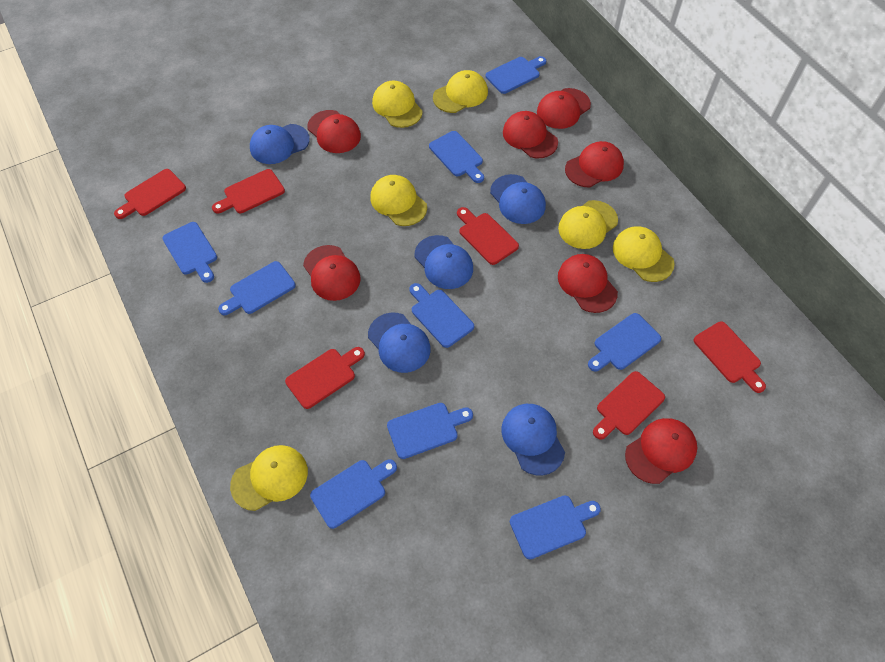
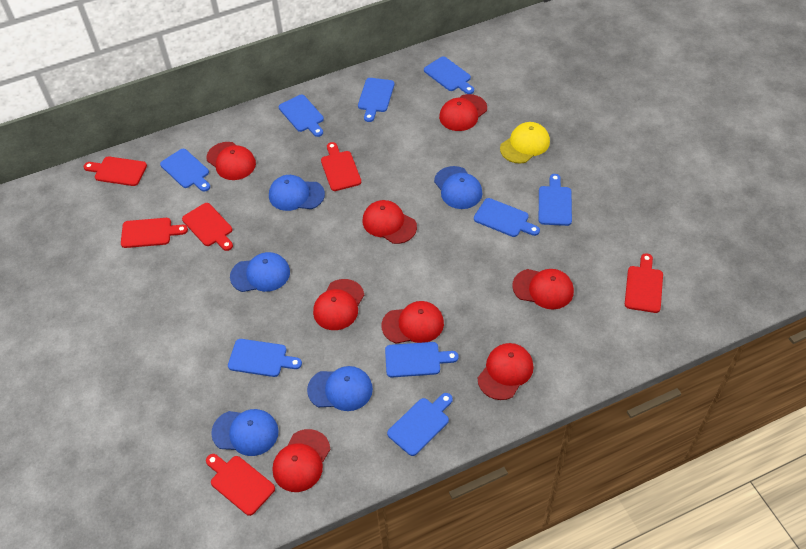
red cap: 7 -> 8
yellow cap: 6 -> 1

